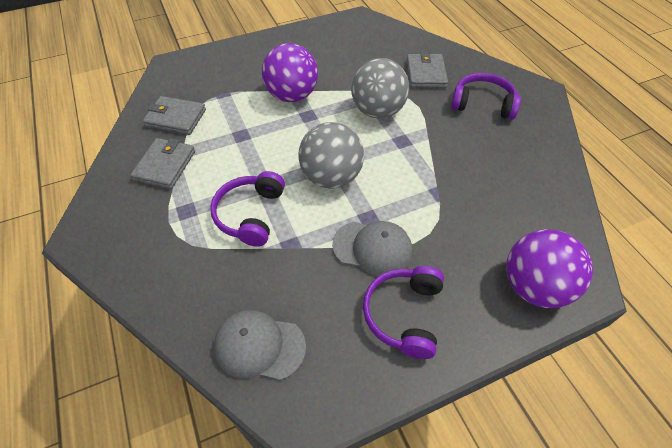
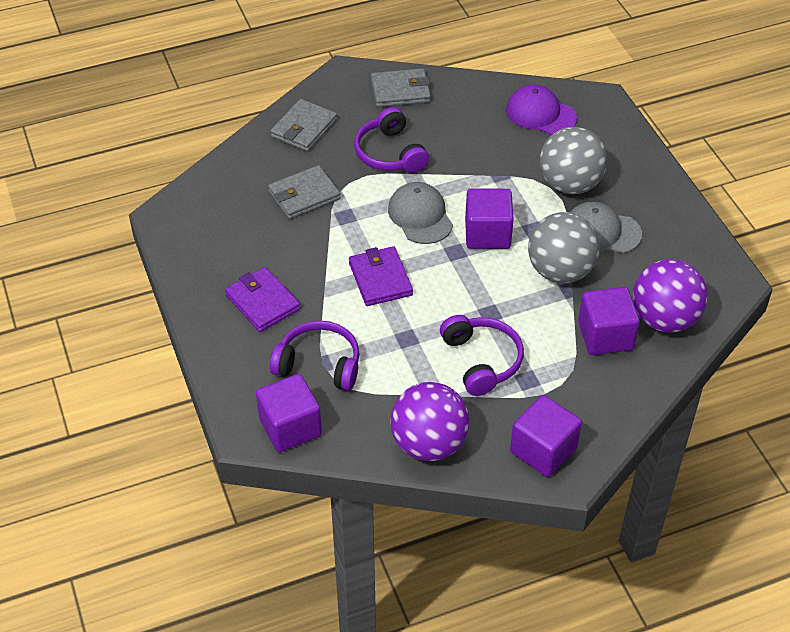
purple cap: 0 -> 1
purple cube: 0 -> 4
purple wallet: 0 -> 2

